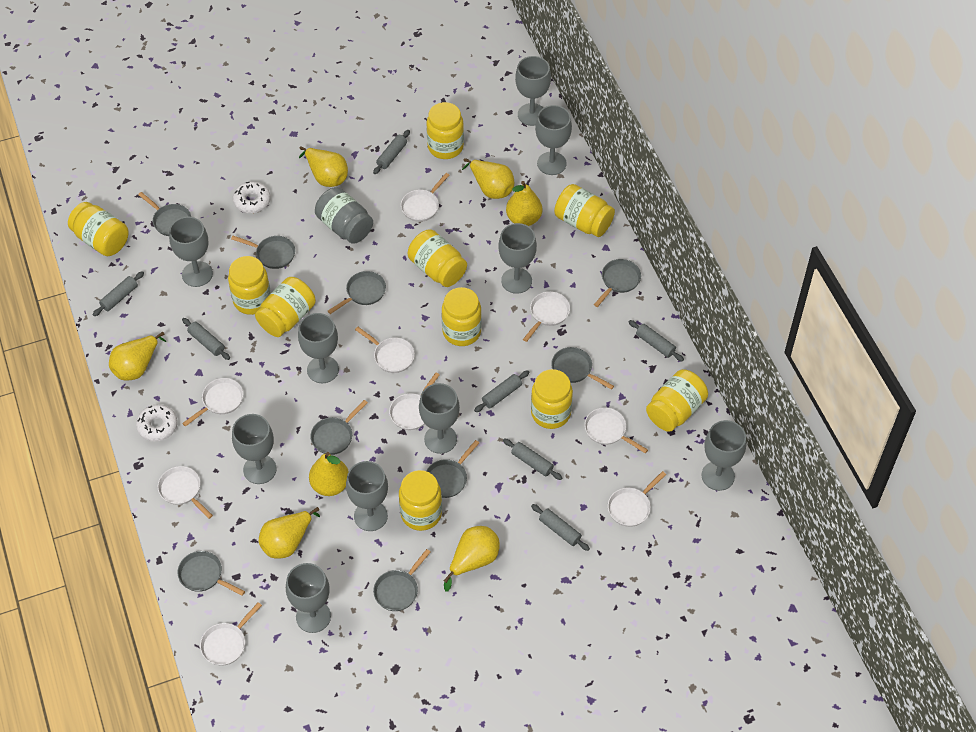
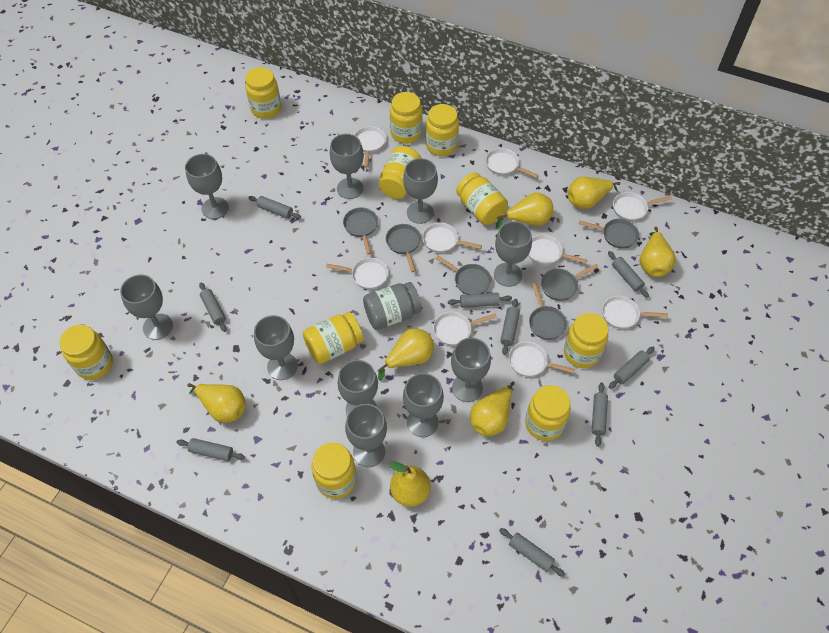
grey pan: 9 -> 6
grey rolling pin: 7 -> 9
white donut: 2 -> 0

